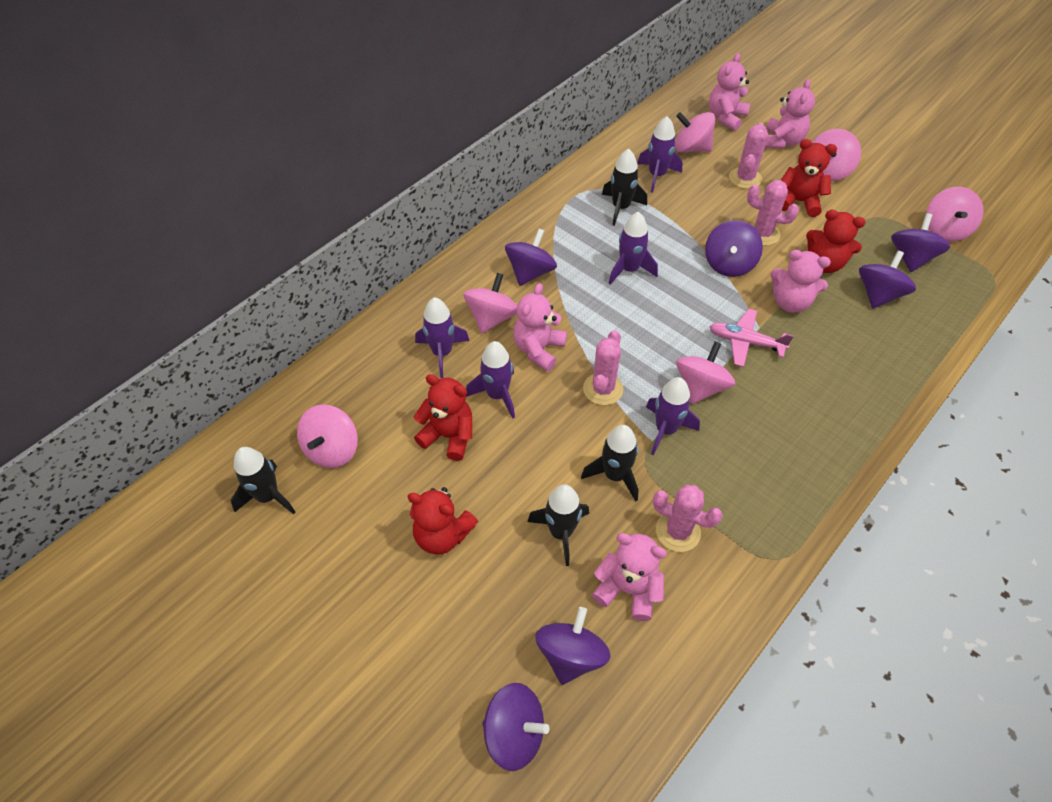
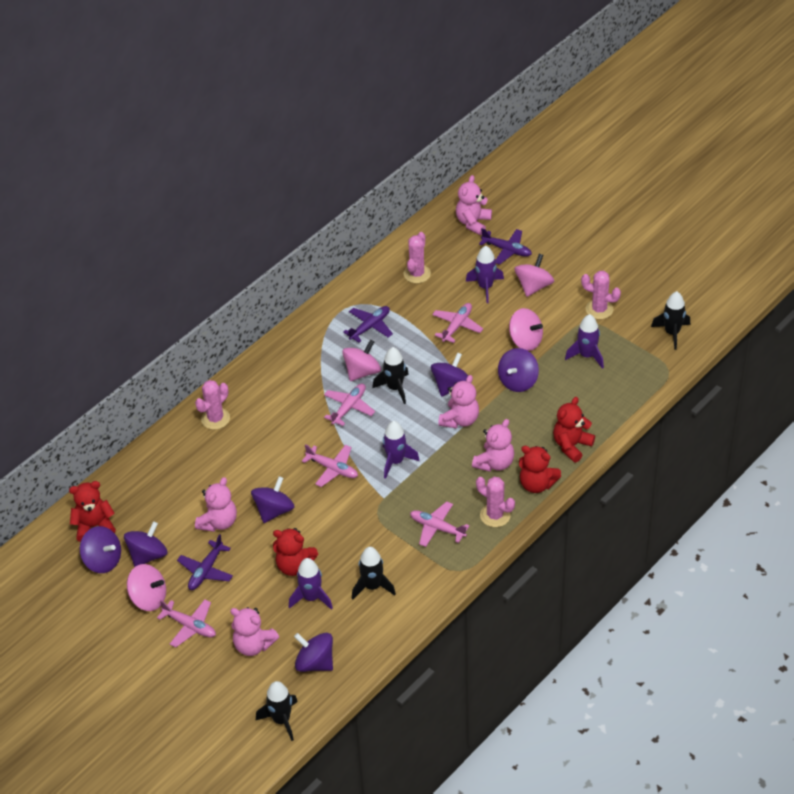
pink plane: 1 -> 5
pink spinning top: 6 -> 4
purple plane: 0 -> 3
purple rocket: 5 -> 4

